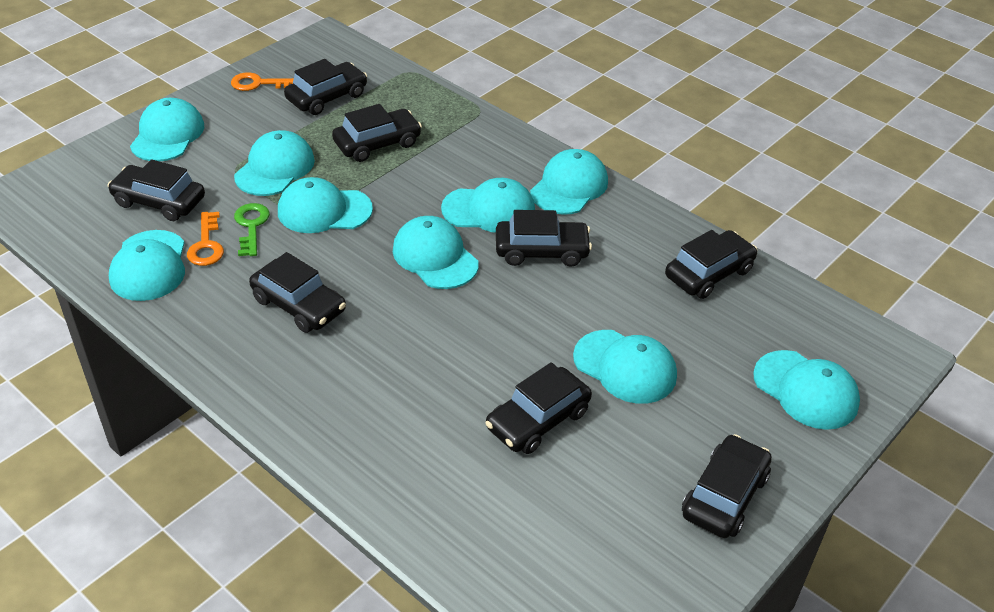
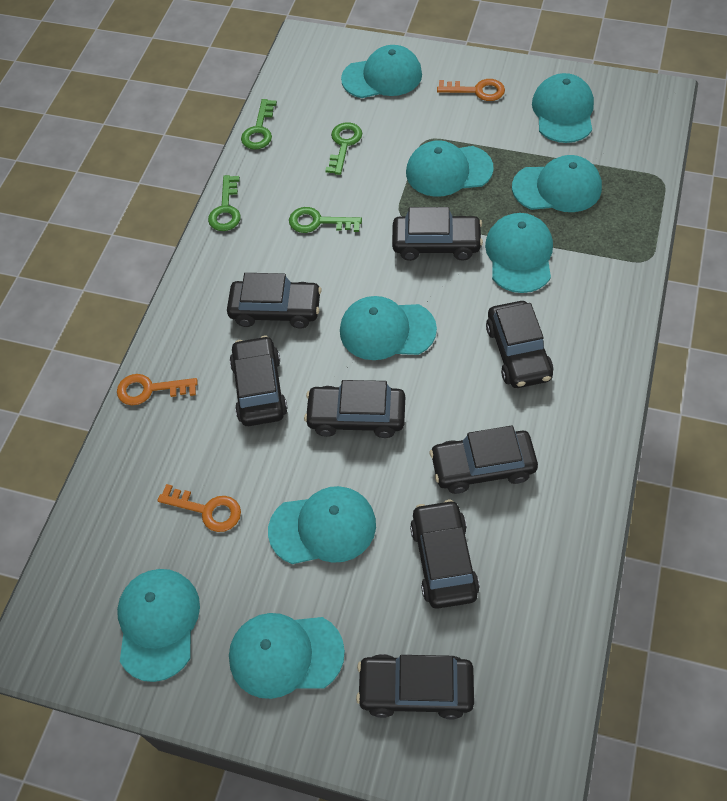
green key: 1 -> 4
orange key: 2 -> 3

